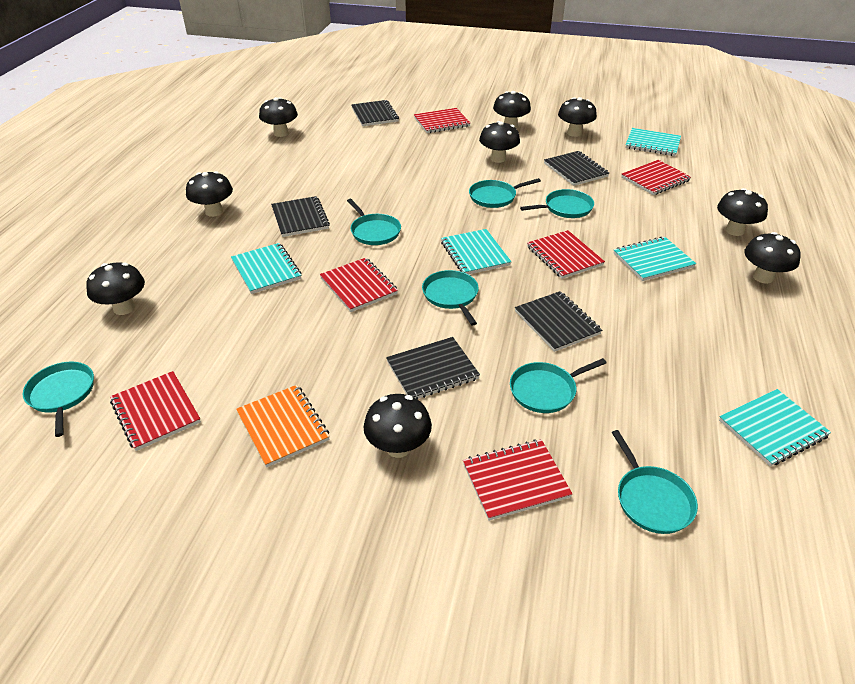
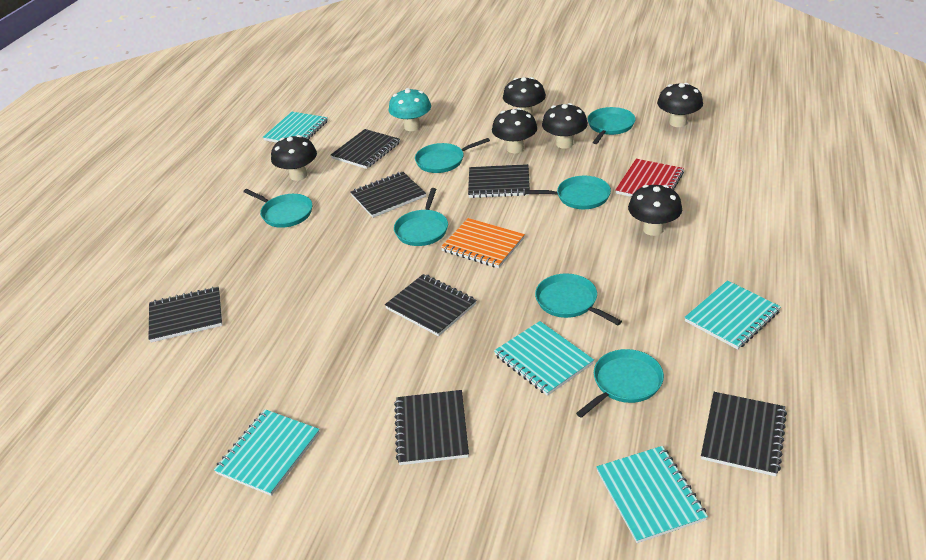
black mushroom: 9 -> 6
black notebook: 5 -> 7
red notebook: 6 -> 1
turquoise mushroom: 0 -> 1

